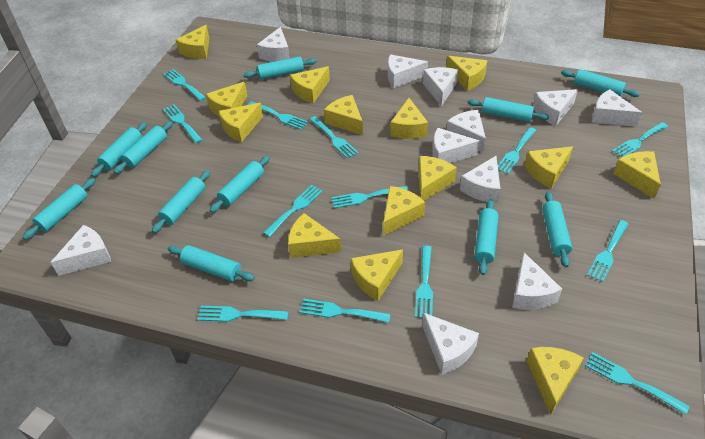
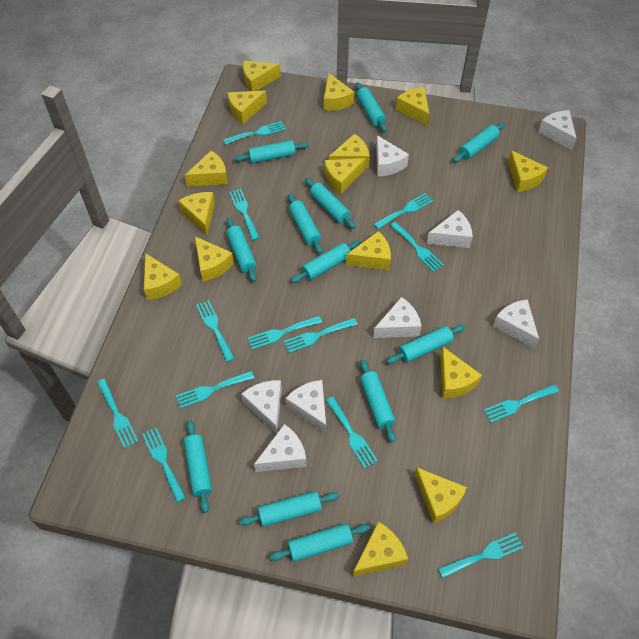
turquoise rolling pin: 11 -> 12
white cheese: 11 -> 8
yellow cheese: 14 -> 15

